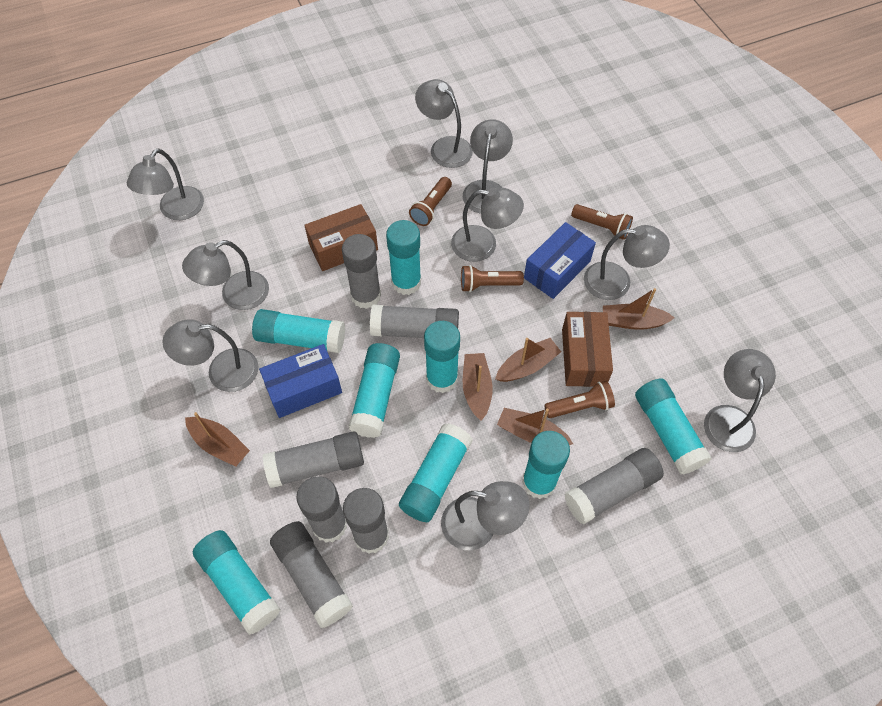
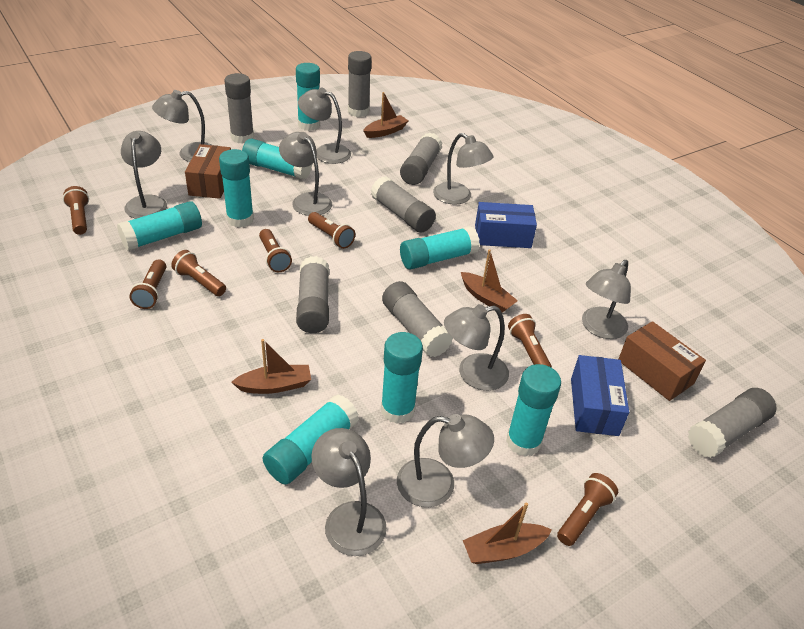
brown boat: 5 -> 4
brown flashlight: 4 -> 7

